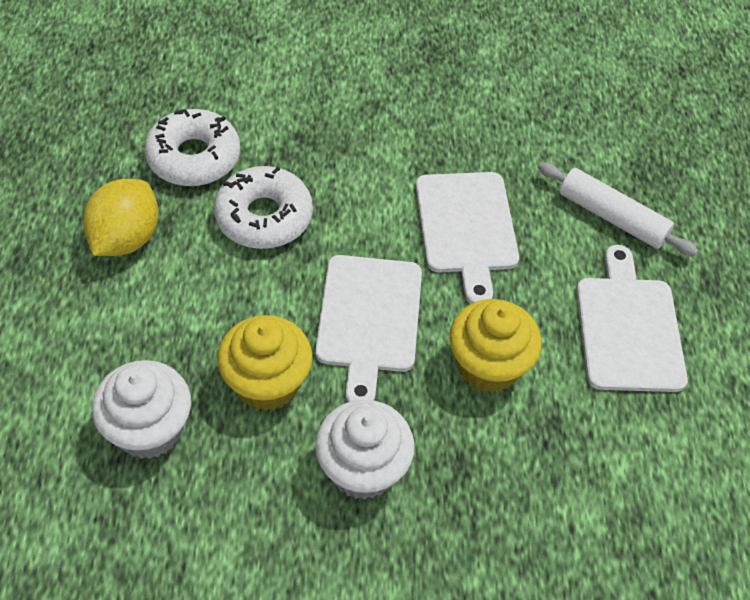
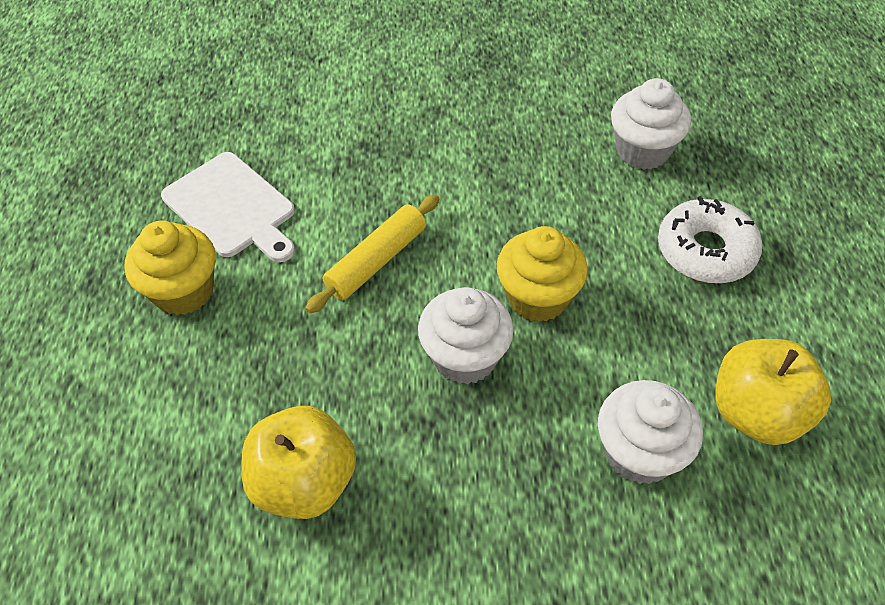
white cupcake: 2 -> 3
white cutting board: 3 -> 1
white donut: 2 -> 1
white rolling pin: 1 -> 0
yellow apple: 0 -> 2
yellow lemon: 1 -> 0
yellow rolling pin: 0 -> 1

